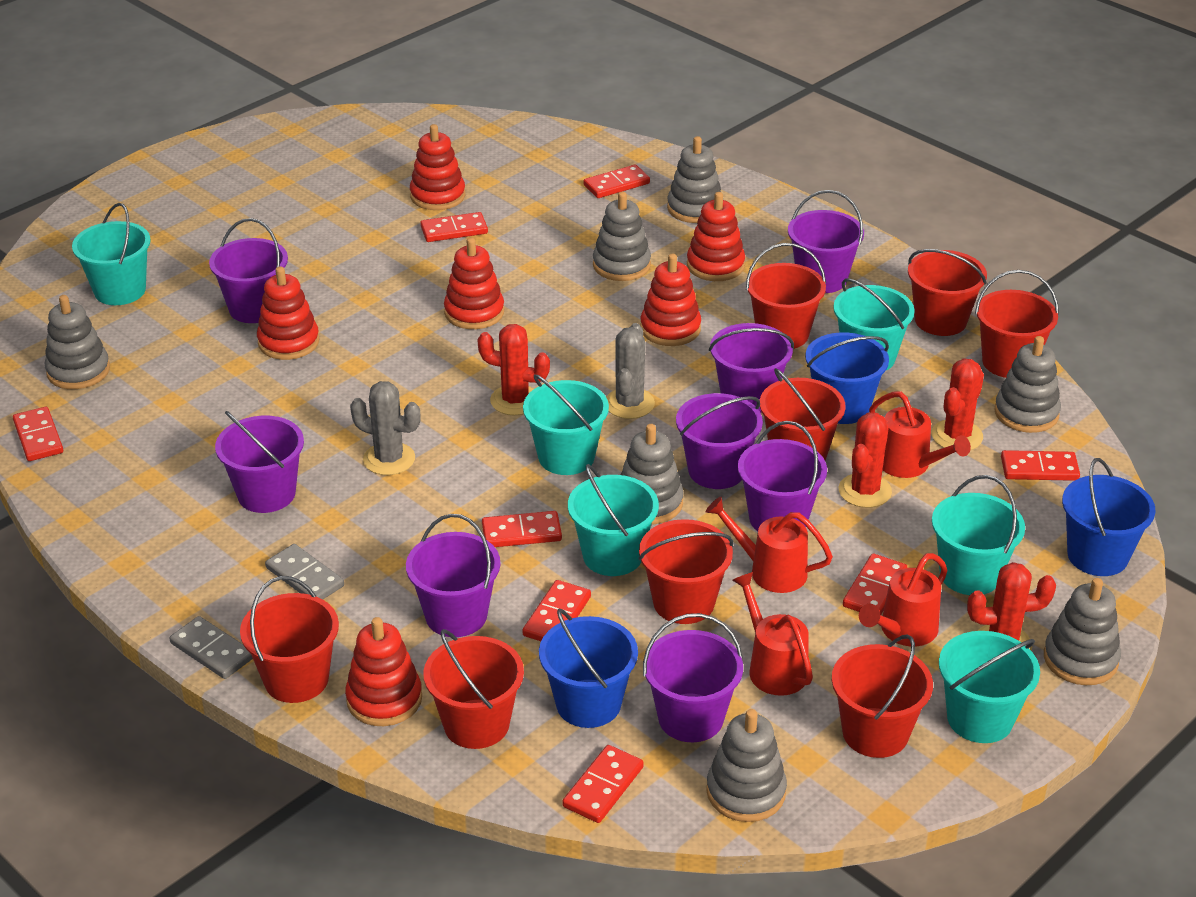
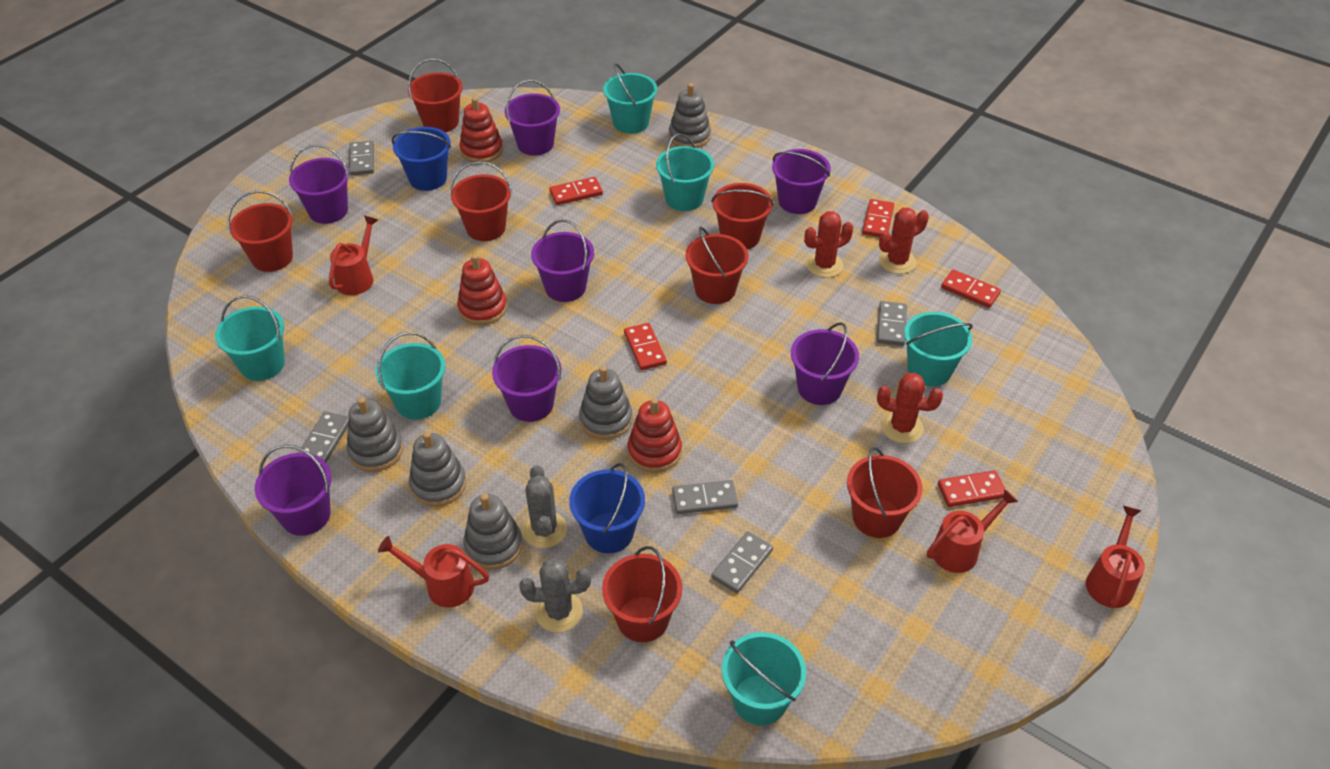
blue bucket: 3 -> 2
grey domino: 2 -> 5
grey stacking toy: 7 -> 5
purple bucket: 8 -> 7
red bucket: 8 -> 7
red cactus: 4 -> 3
red domino: 8 -> 5
red stacking toy: 6 -> 3

